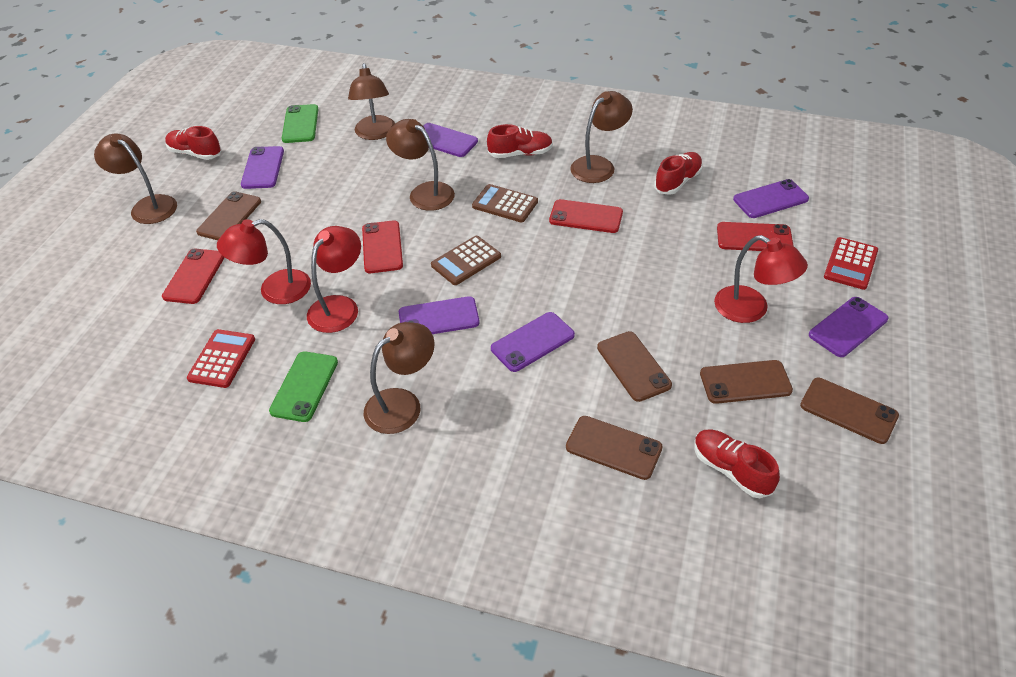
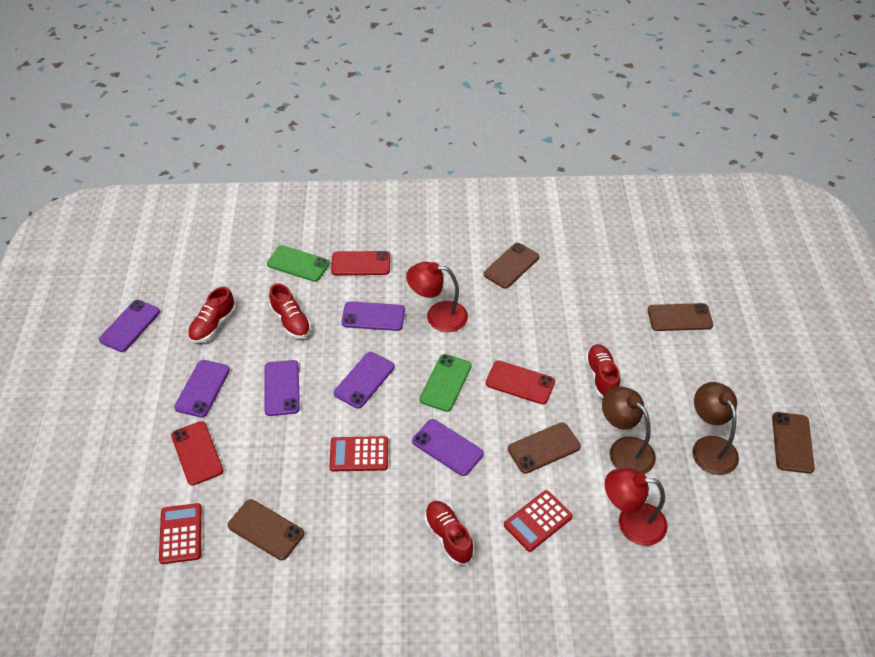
brown calculator: 2 -> 0
brown lamp: 5 -> 2
red calculator: 2 -> 3
red lamp: 3 -> 2
red phone: 4 -> 3

